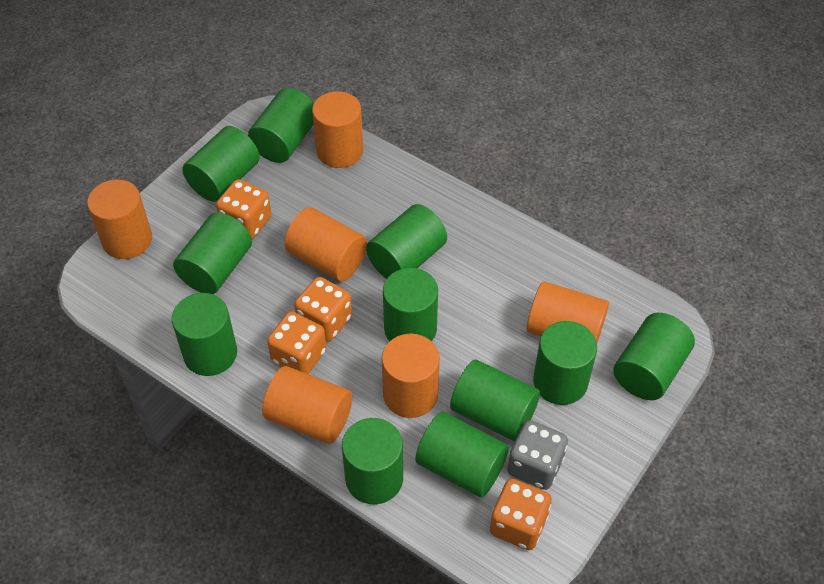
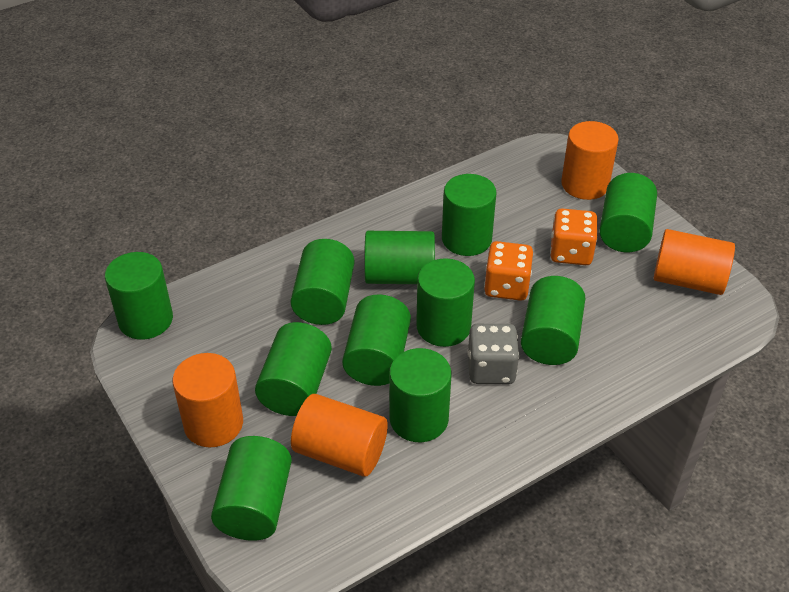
orange cylinder: 6 -> 4
orange dice: 4 -> 2

